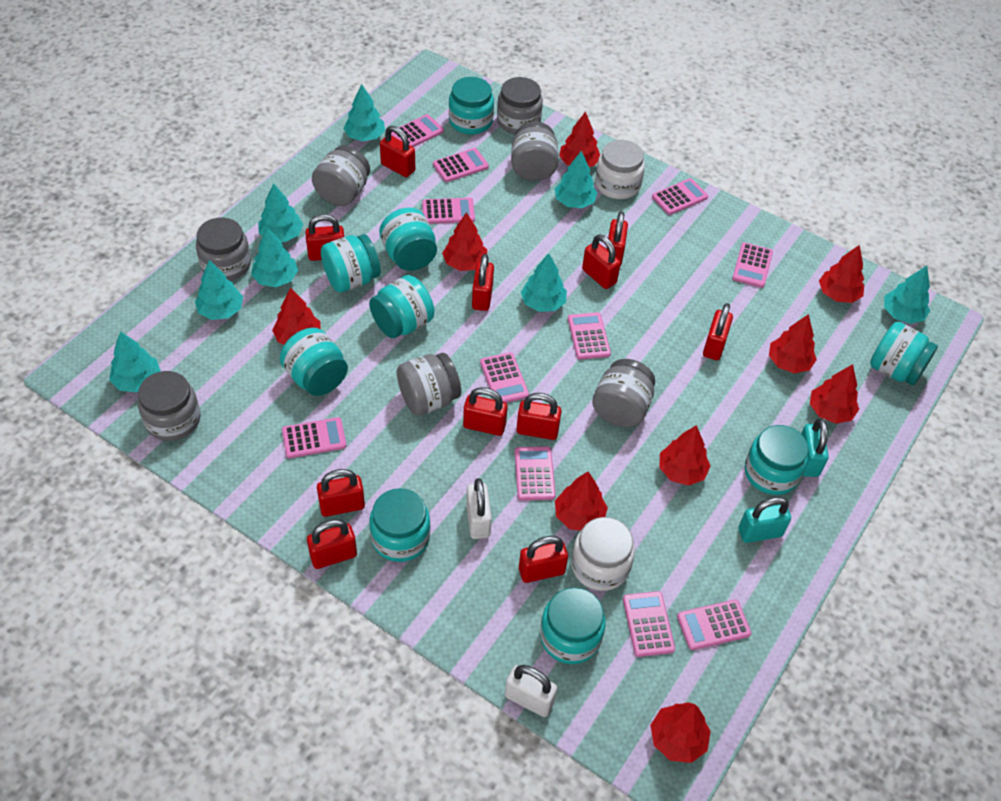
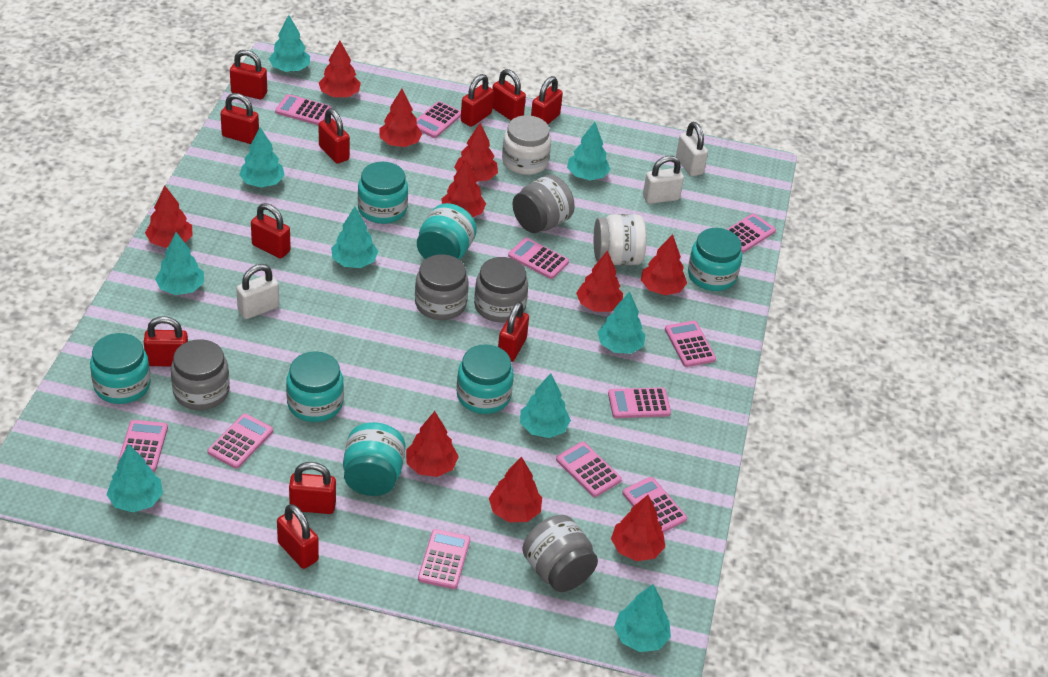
grey jar: 7 -> 5
red tree: 9 -> 10
turquoise jar: 9 -> 7
turquoise padlock: 2 -> 0
turquoise tree: 8 -> 9
white padlock: 2 -> 3

